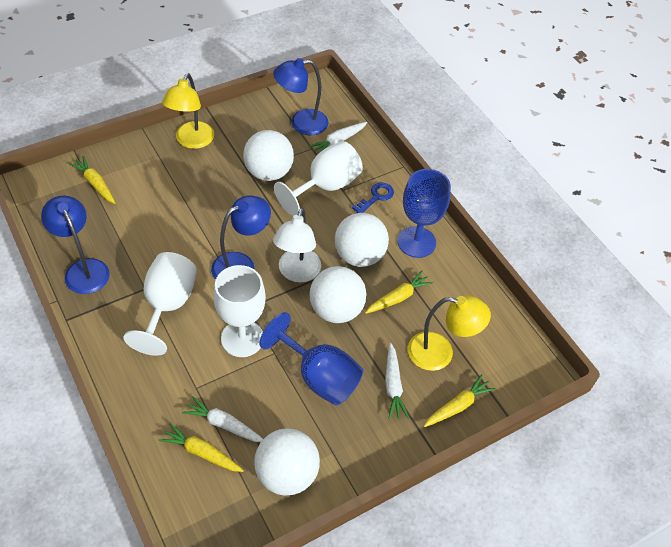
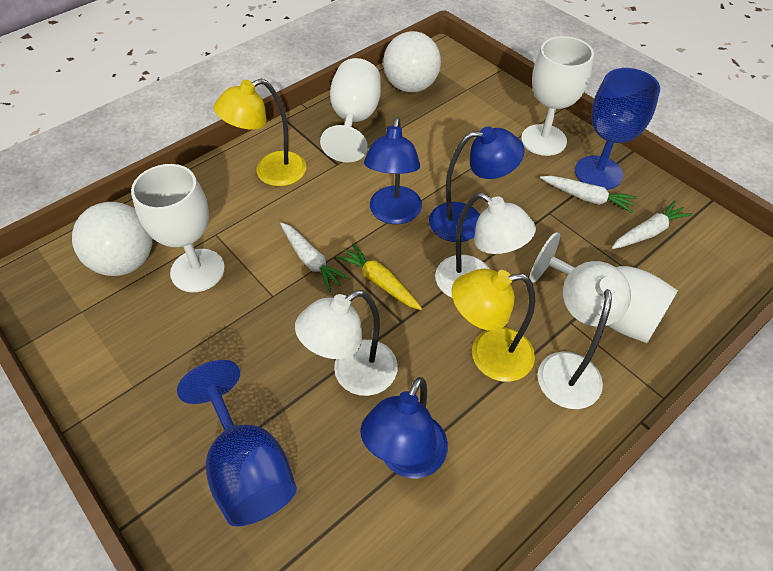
blue key: 1 -> 0
white ball: 4 -> 2
white goblet: 3 -> 4
white lamp: 1 -> 3
yellow carrot: 4 -> 1

